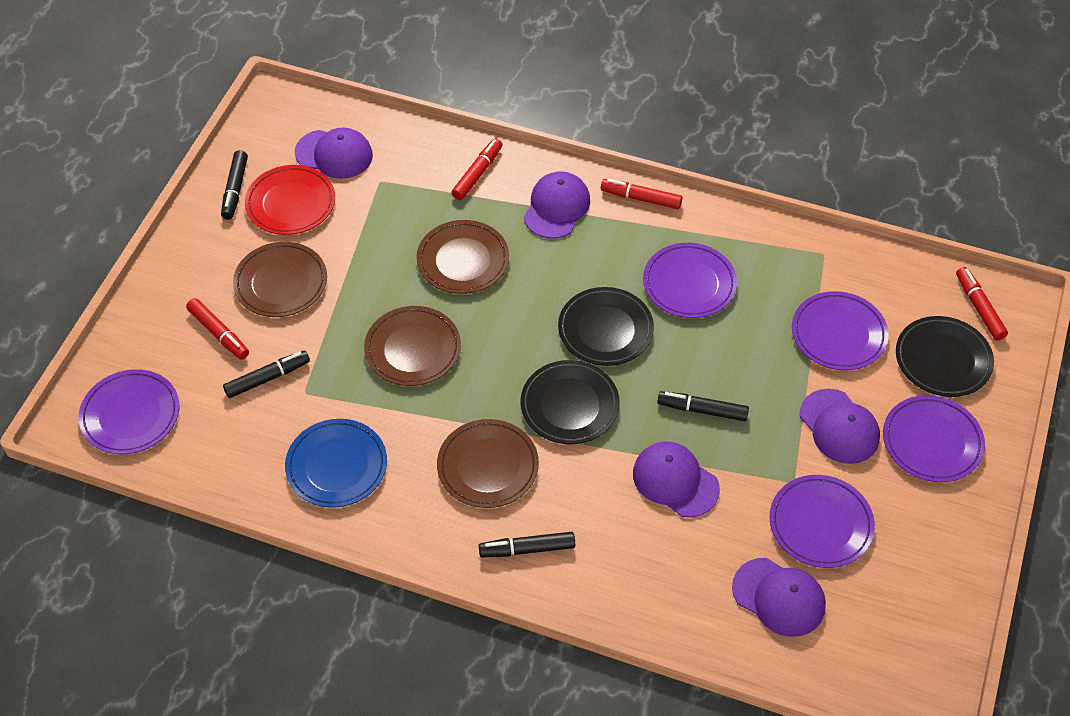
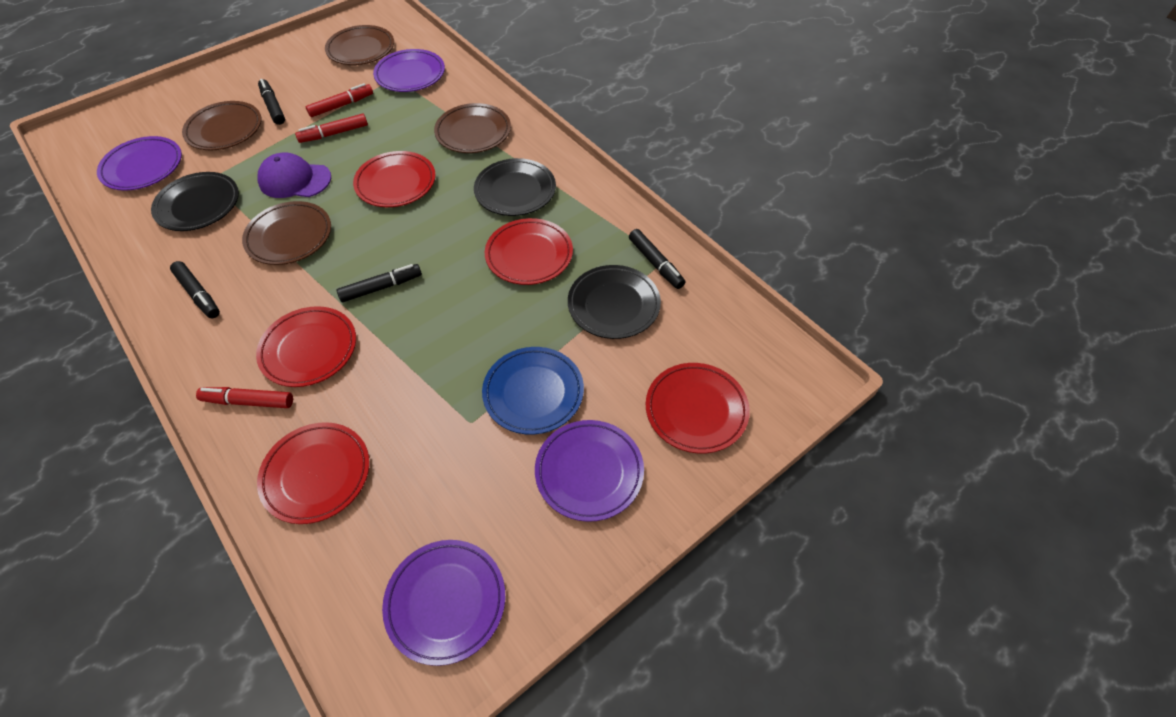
purple cap: 5 -> 1
purple plate: 5 -> 4
red marker: 4 -> 3
red plate: 1 -> 5

